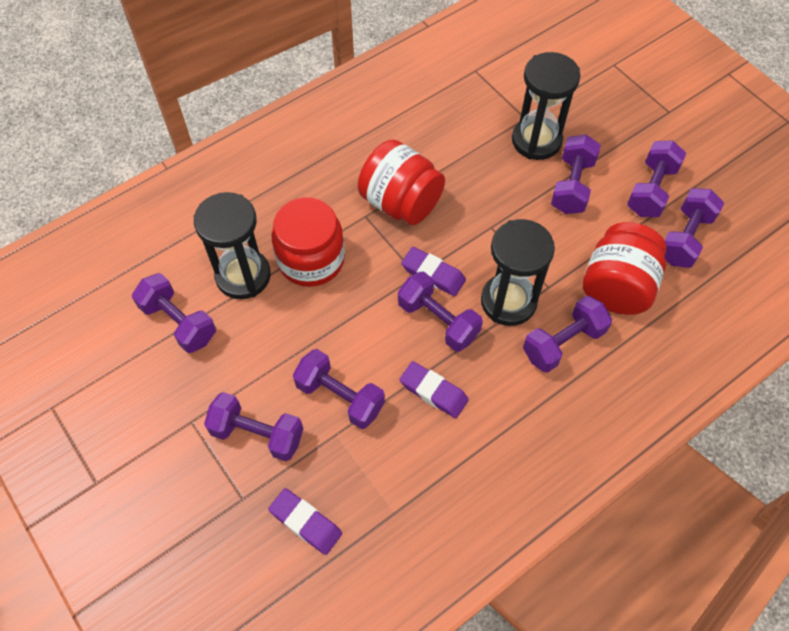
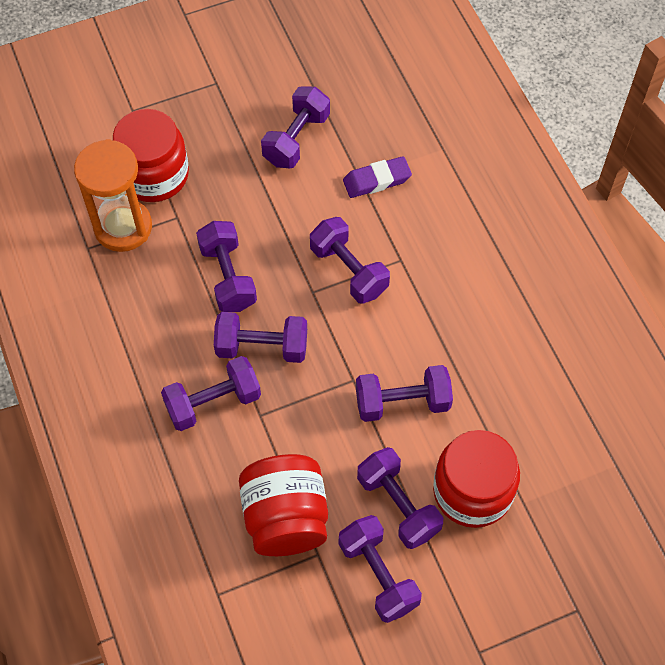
black hourglass: 3 -> 0
orange hourglass: 0 -> 1
purple eraser: 3 -> 1

